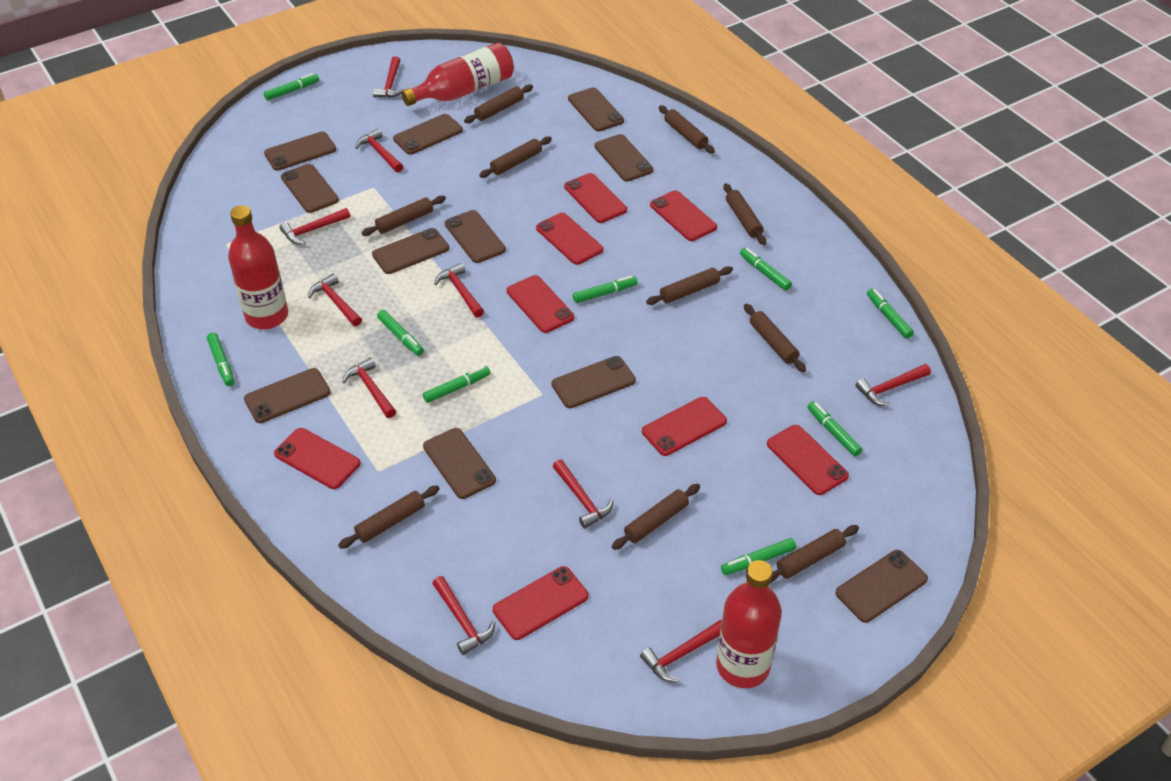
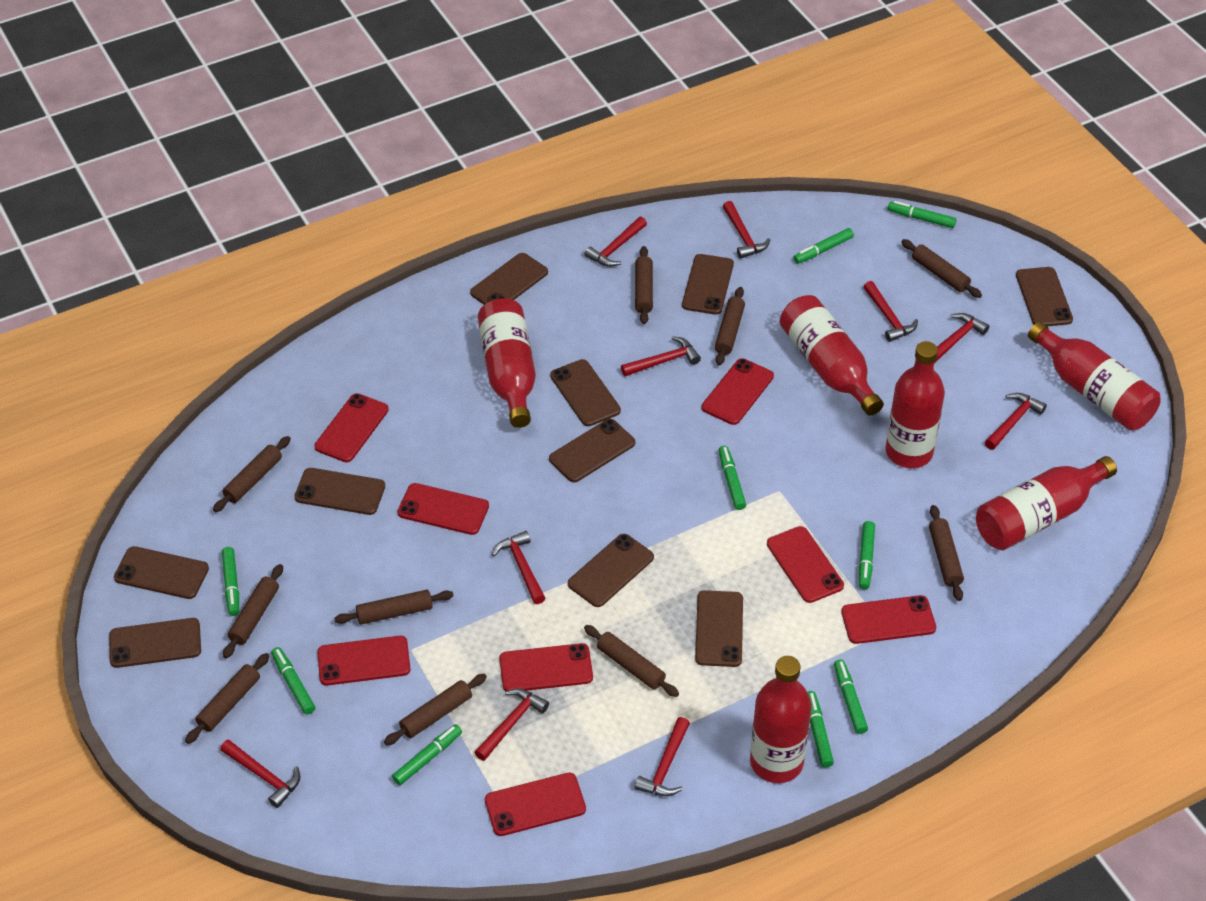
brown phone: 11 -> 10
red bottle: 3 -> 6

